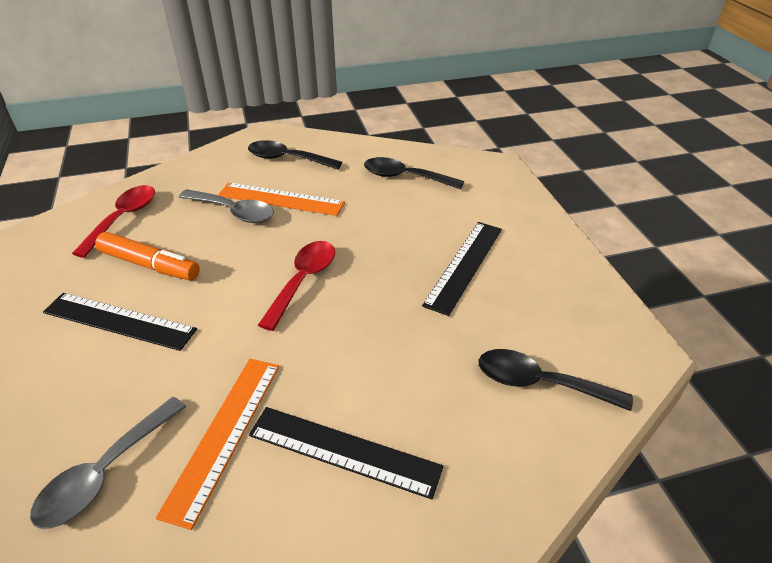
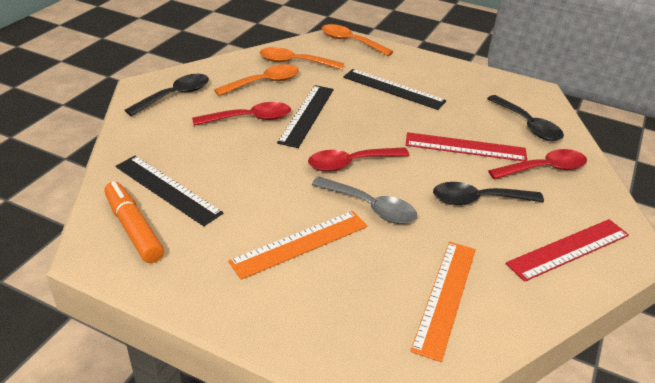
grey spoon: 2 -> 1
orange spoon: 0 -> 3
red ruler: 0 -> 2
red spoon: 2 -> 3

